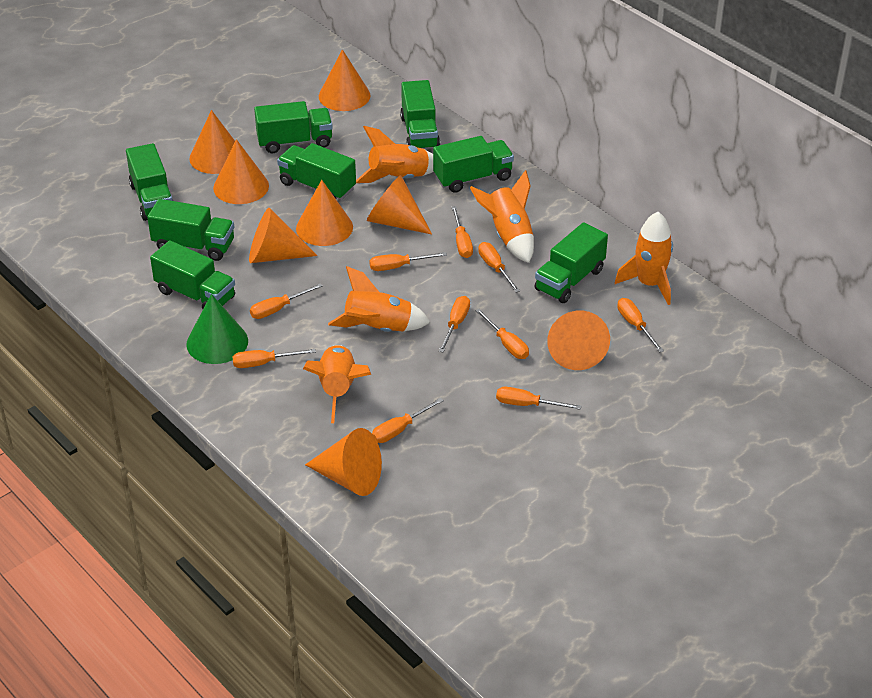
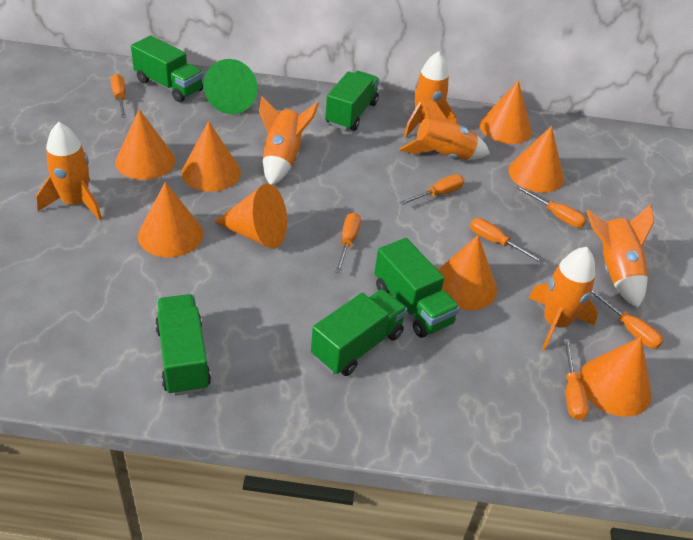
green truck: 8 -> 5
orange rocket: 5 -> 6
orange screwdriver: 10 -> 7

